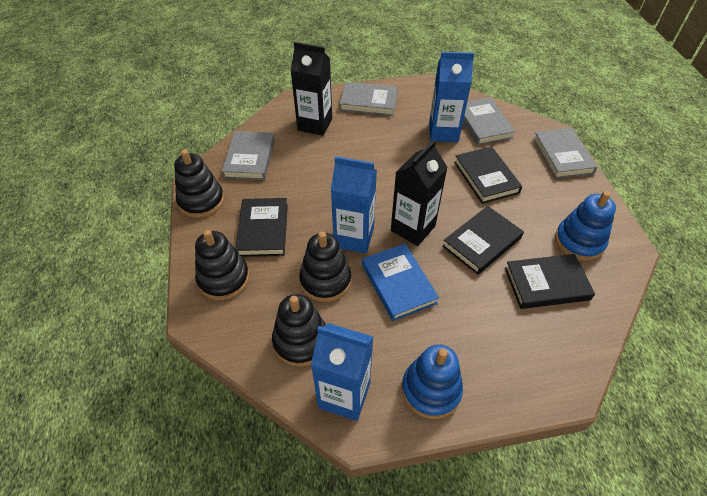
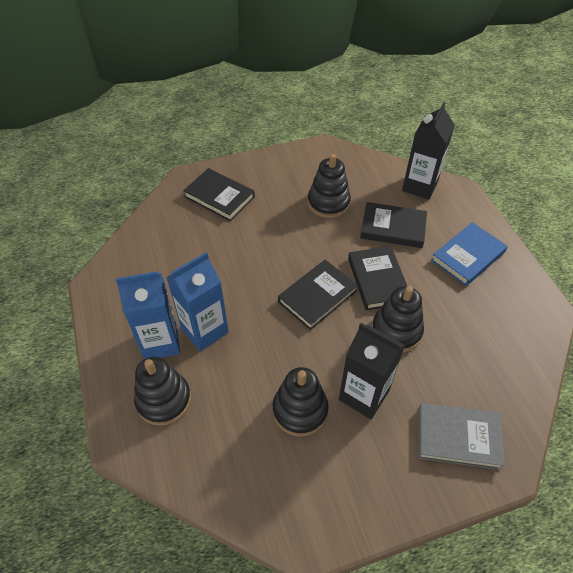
blue carton: 3 -> 2
blue stacking toy: 2 -> 0
grey book: 4 -> 1

